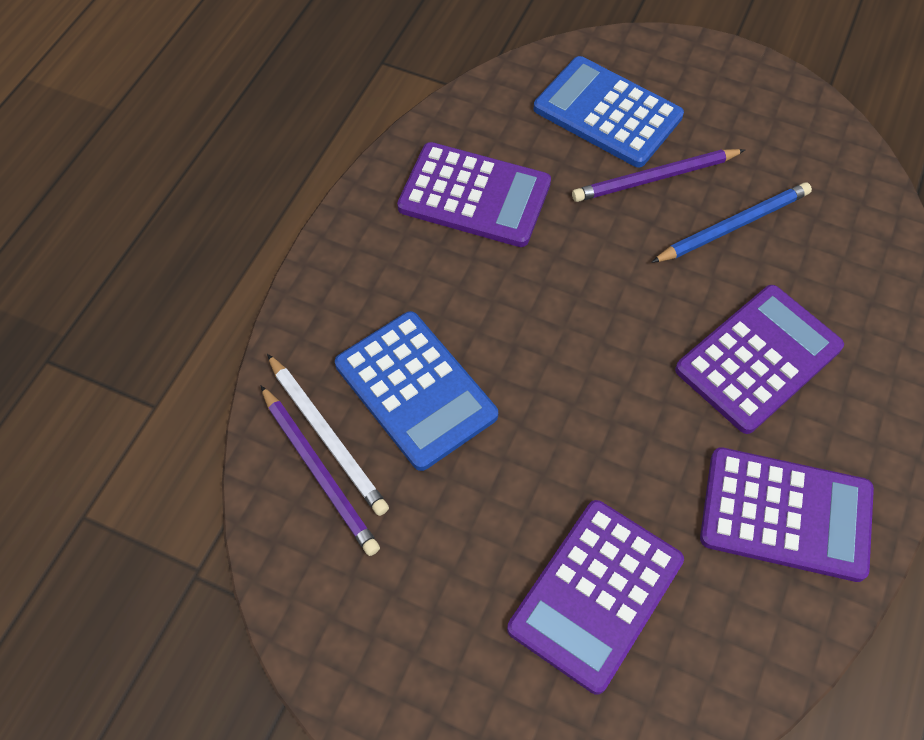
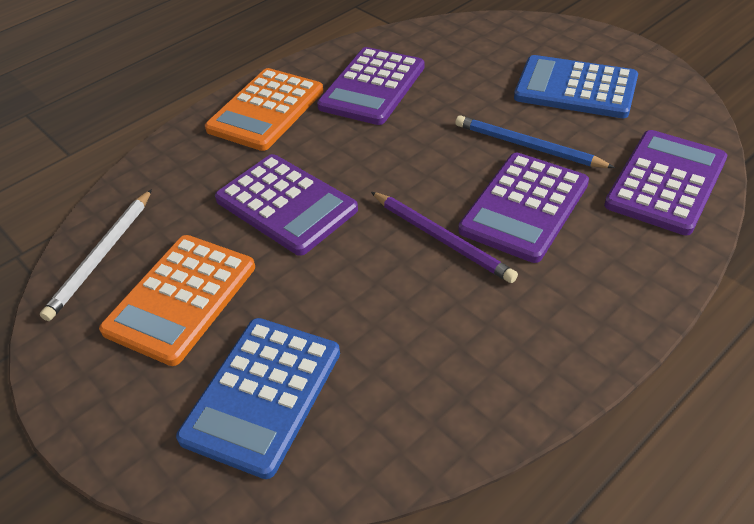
orange calculator: 0 -> 2
purple pencil: 2 -> 1

